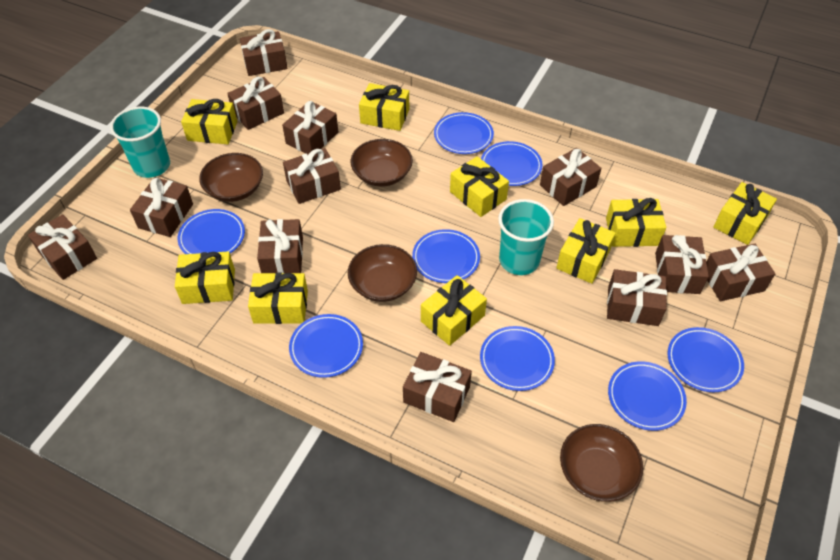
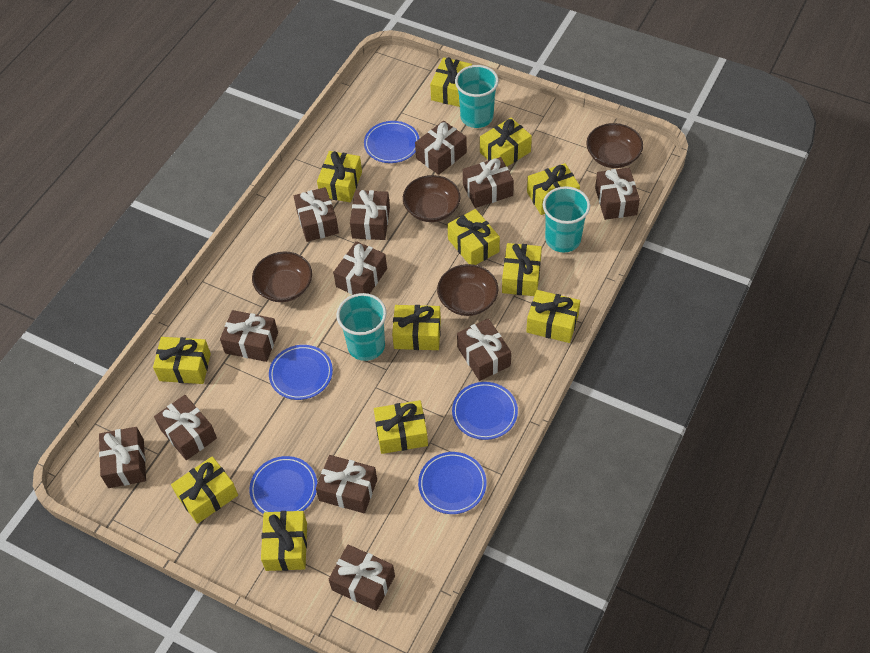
blue plate: 8 -> 5
turquoise cup: 2 -> 3
yellow gift: 9 -> 12

